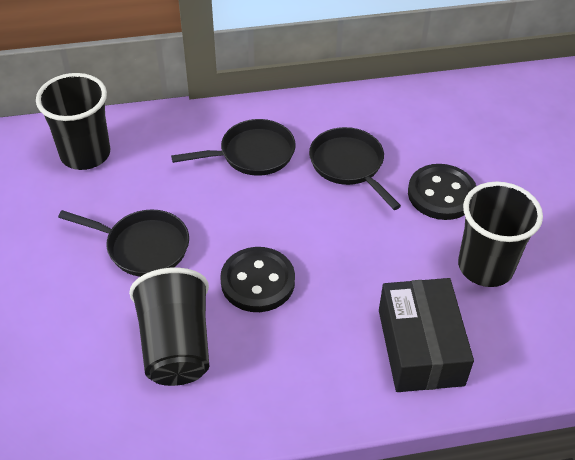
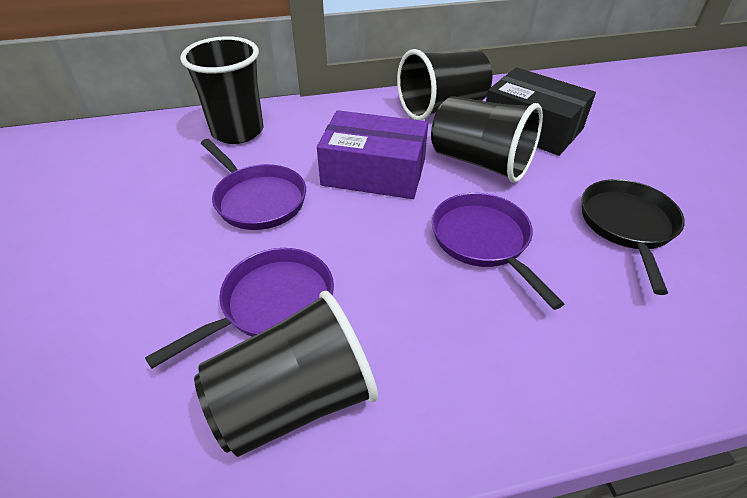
black button: 2 -> 0
black cup: 3 -> 4
black pan: 3 -> 1
purple box: 0 -> 1
purple pan: 0 -> 3

